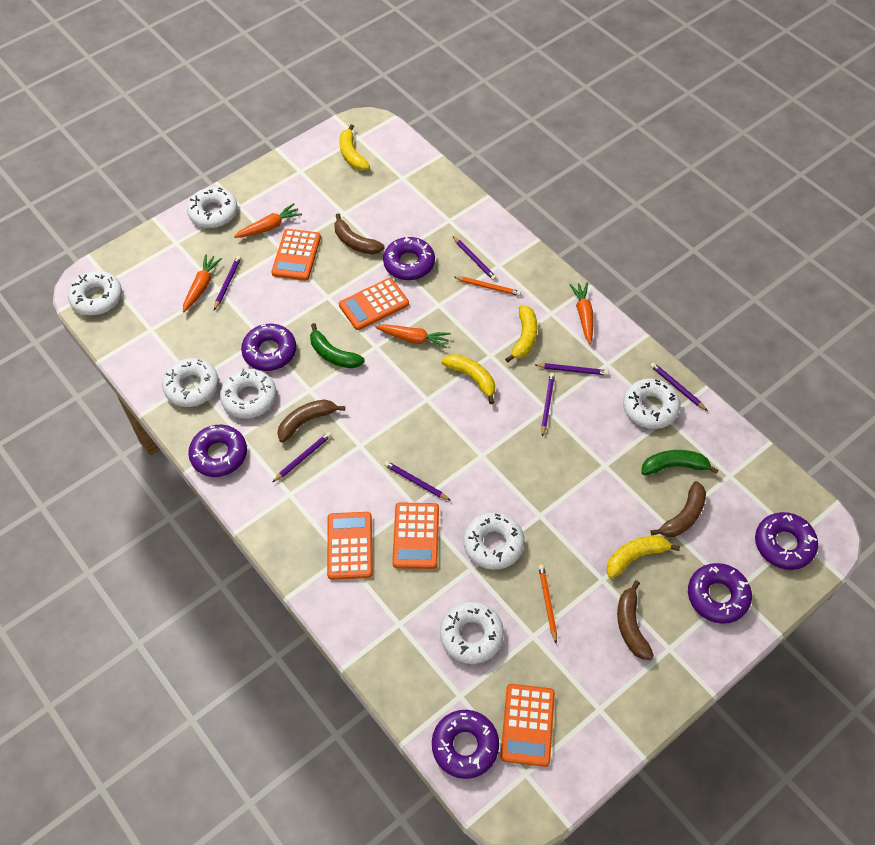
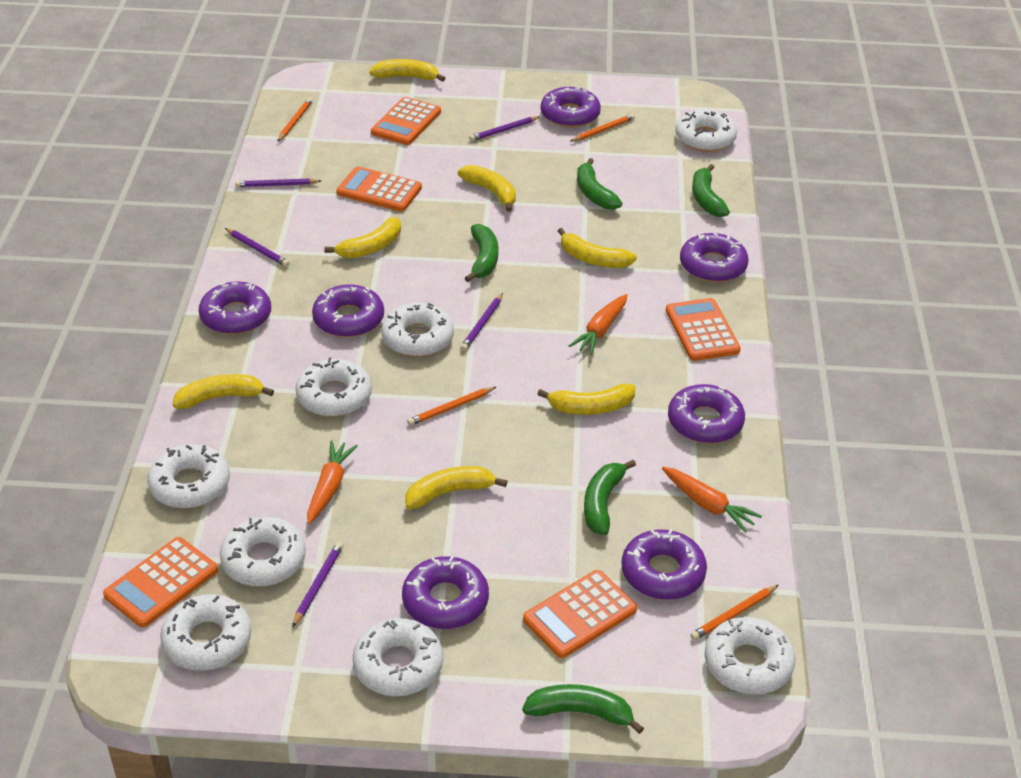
brown banana: 4 -> 0
green banana: 2 -> 5
orange carrot: 4 -> 3
orange pencil: 2 -> 4
purple donut: 6 -> 7
purple pencil: 7 -> 5
white donut: 7 -> 8
yellow banana: 4 -> 7

